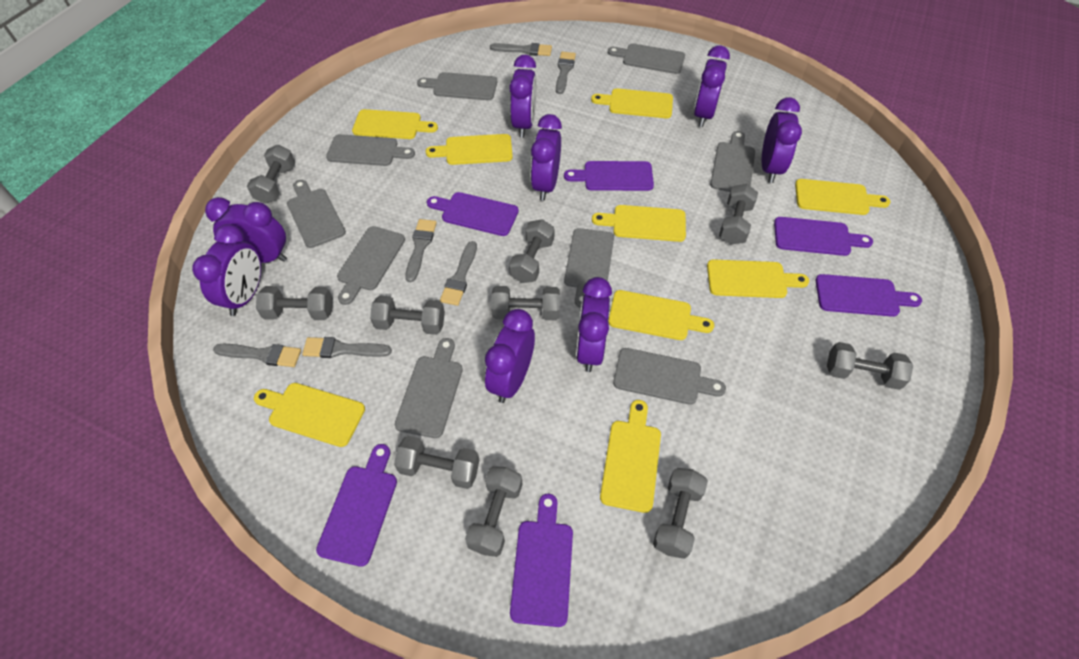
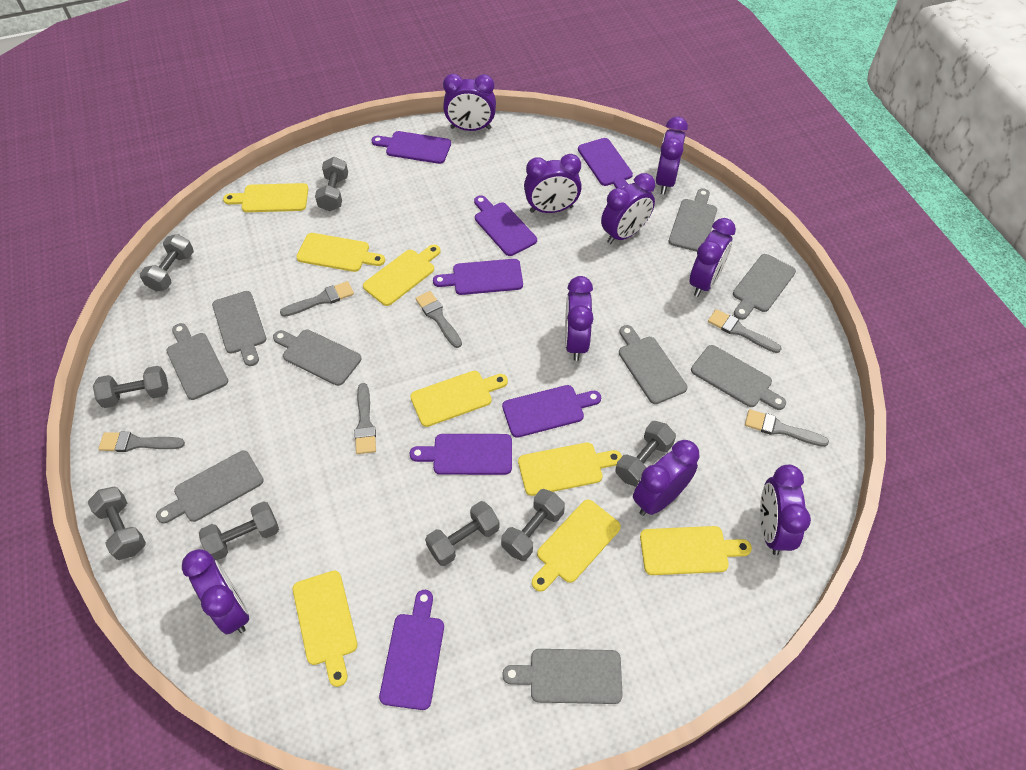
grey dumbbell: 10 -> 8
purple clock: 8 -> 9
purple cutting board: 6 -> 7
yellow cutting board: 9 -> 8

